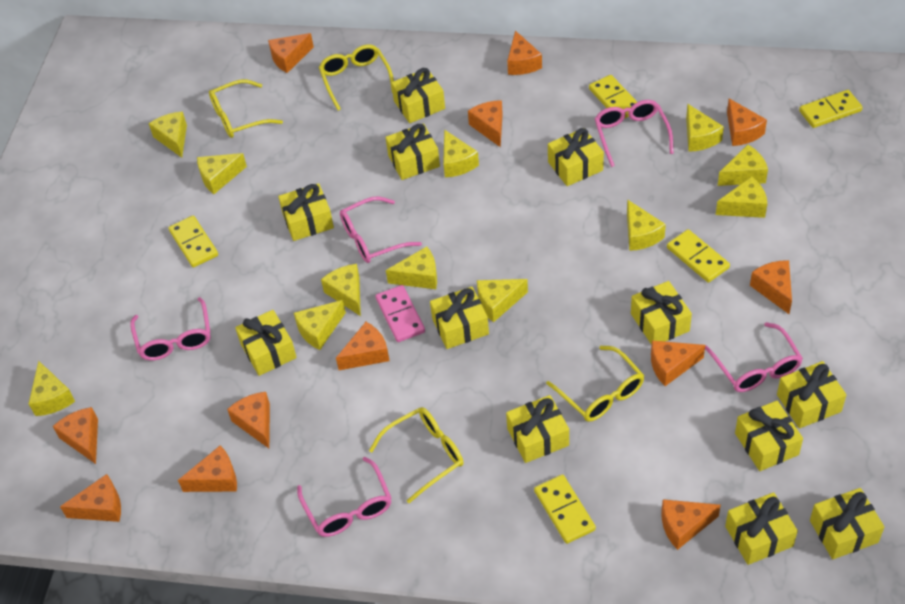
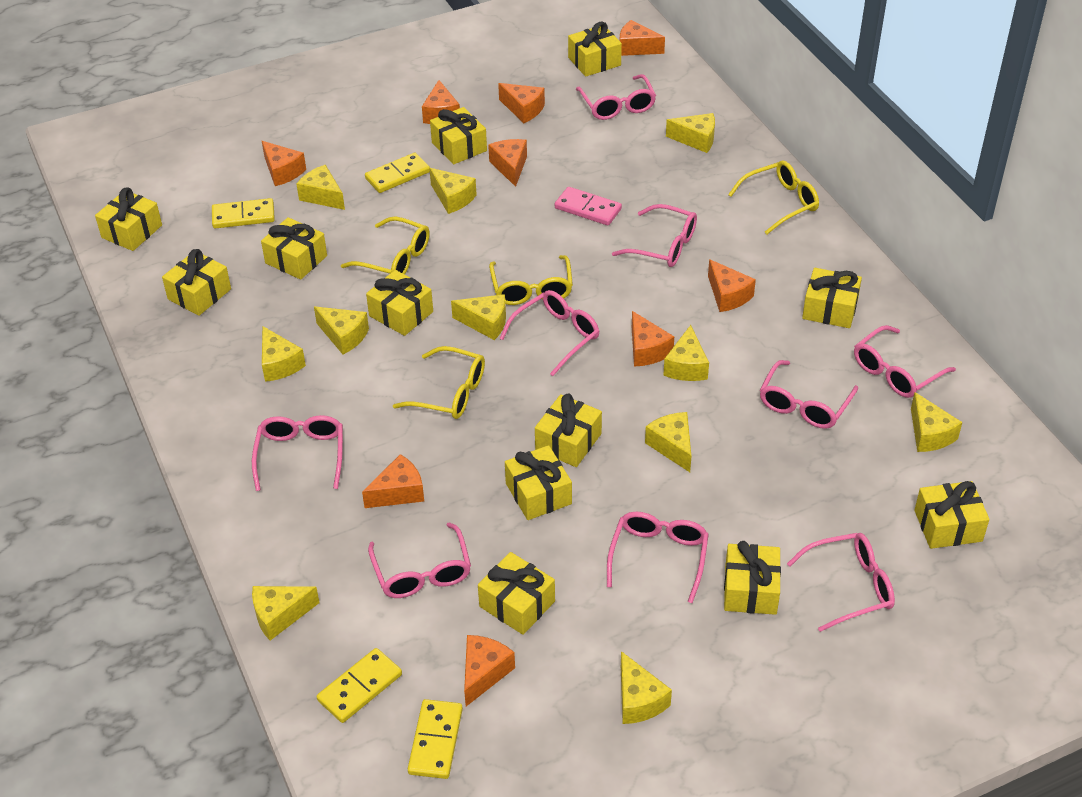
orange cheese: 12 -> 9
pink glasses: 5 -> 9
yellow cheese: 12 -> 11
yellow domino: 5 -> 4

